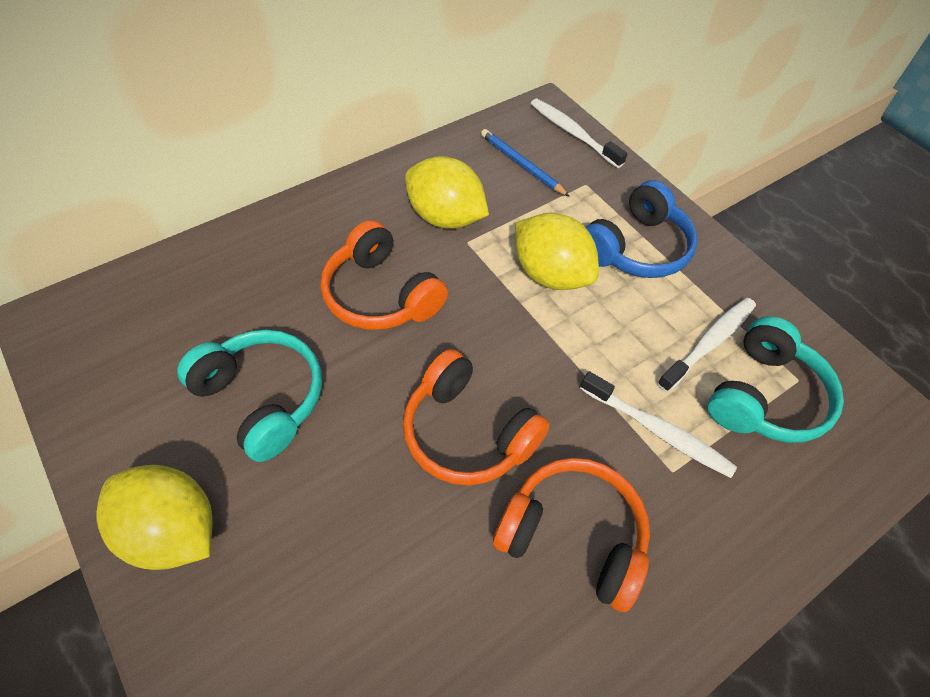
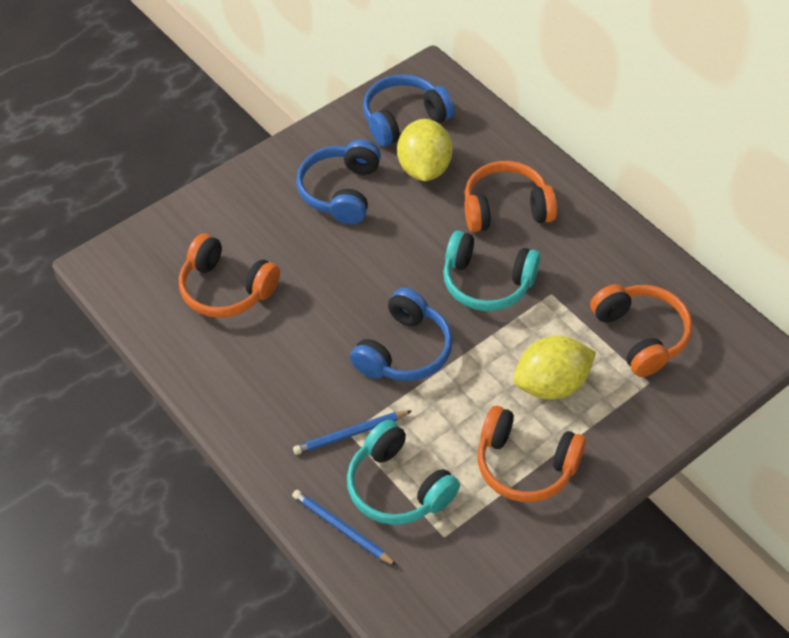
blue headphones: 1 -> 3
blue pencil: 1 -> 2
orange headphones: 3 -> 4
white toothbrush: 3 -> 0
yellow lemon: 3 -> 2

